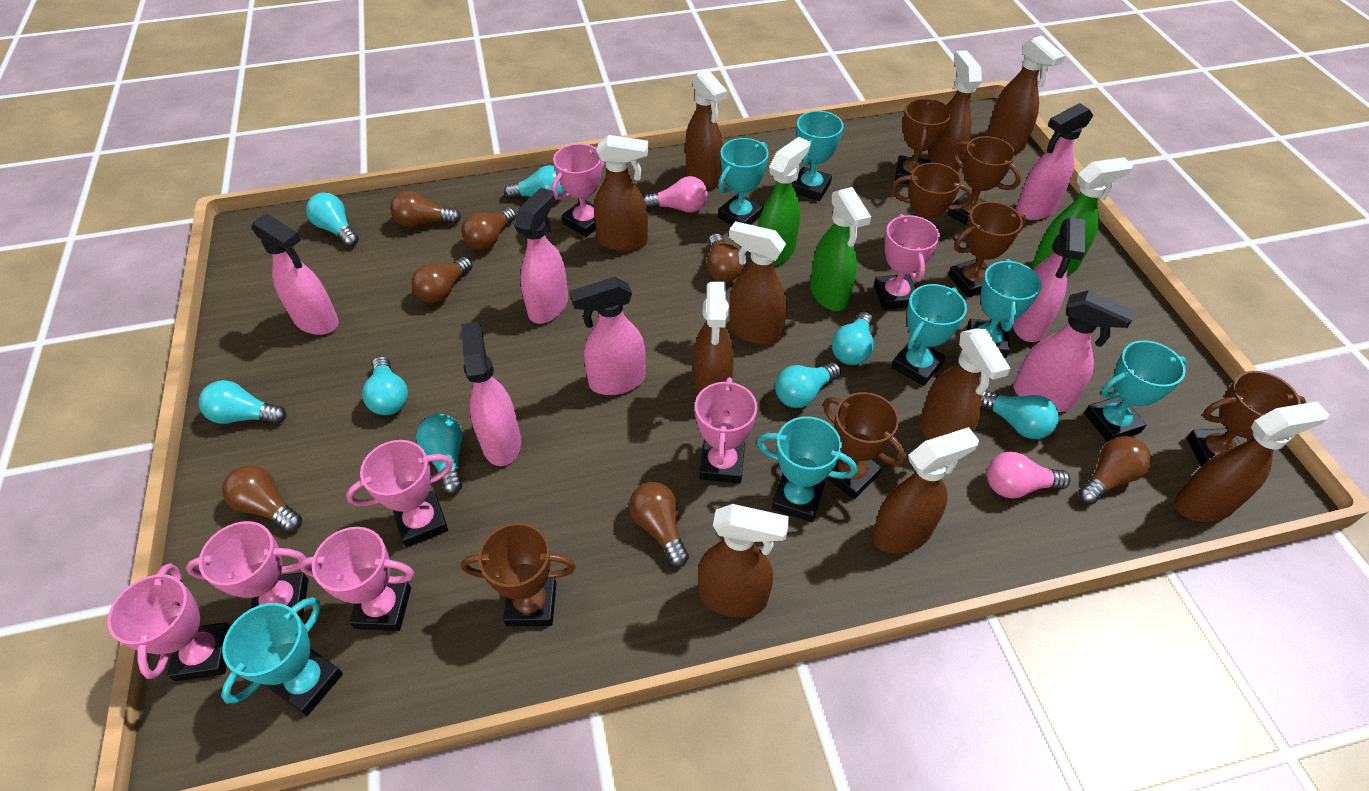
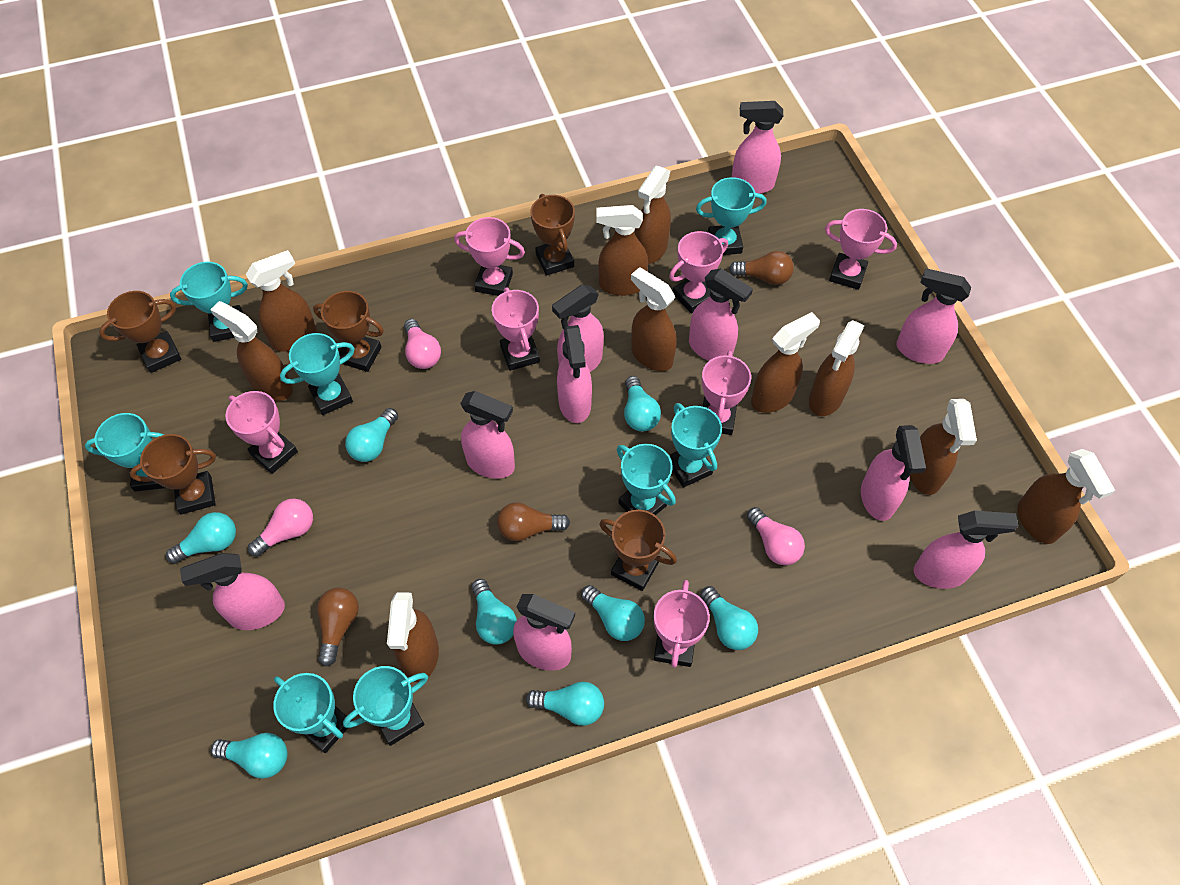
brown light bulb: 7 -> 3
brown trophy: 7 -> 5
green spray bottle: 3 -> 0
pink light bulb: 2 -> 3
pink spray bottle: 7 -> 10
turquoise trophy: 7 -> 8

